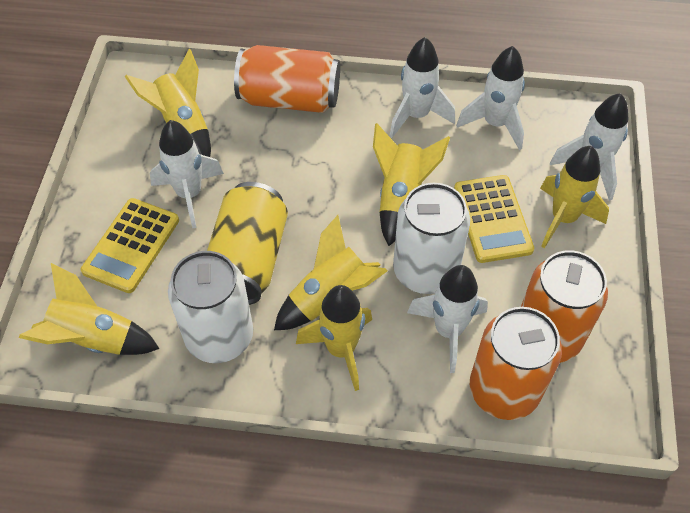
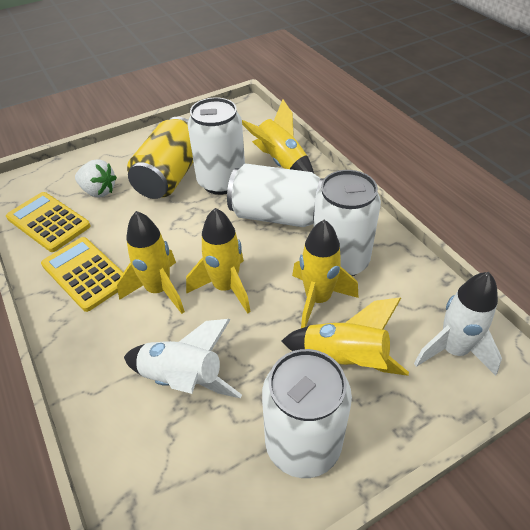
orange can: 3 -> 0
white can: 2 -> 4
white rocket: 5 -> 2
white strawberry: 0 -> 1
yellow rocket: 6 -> 5

